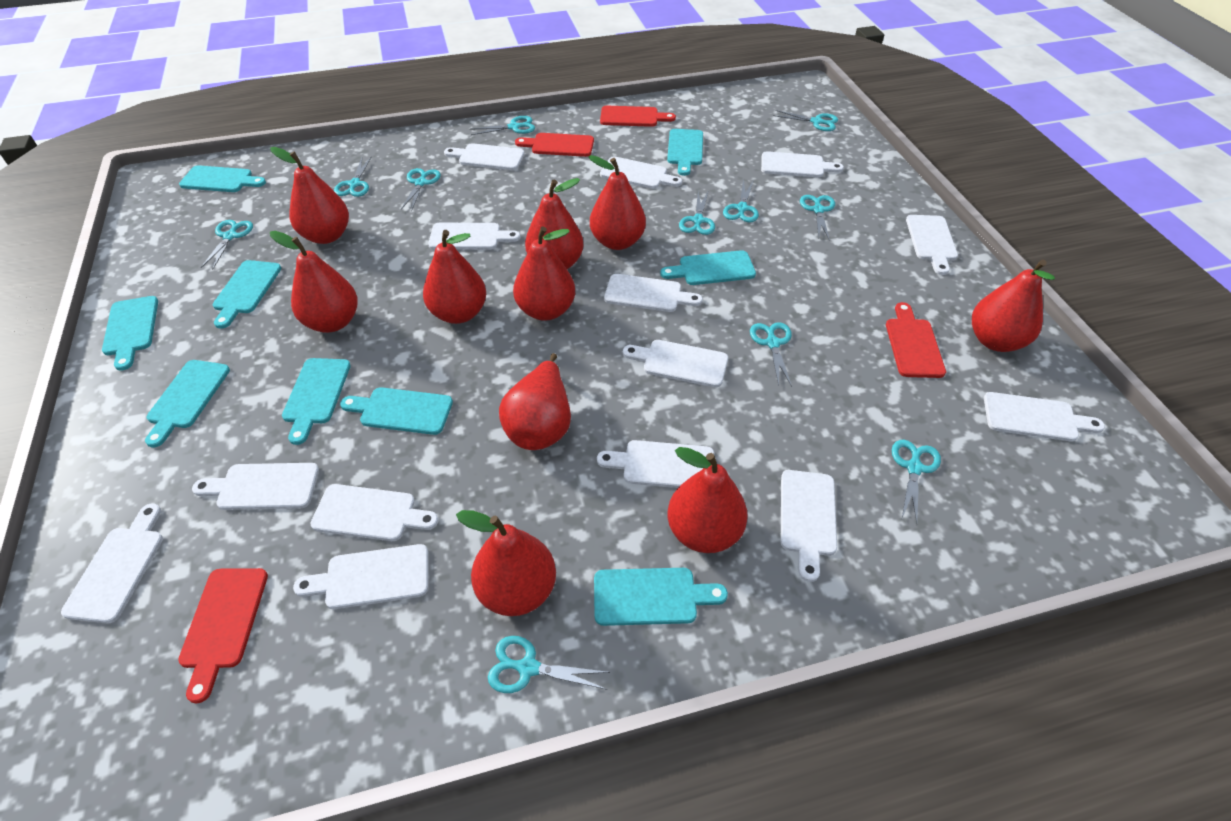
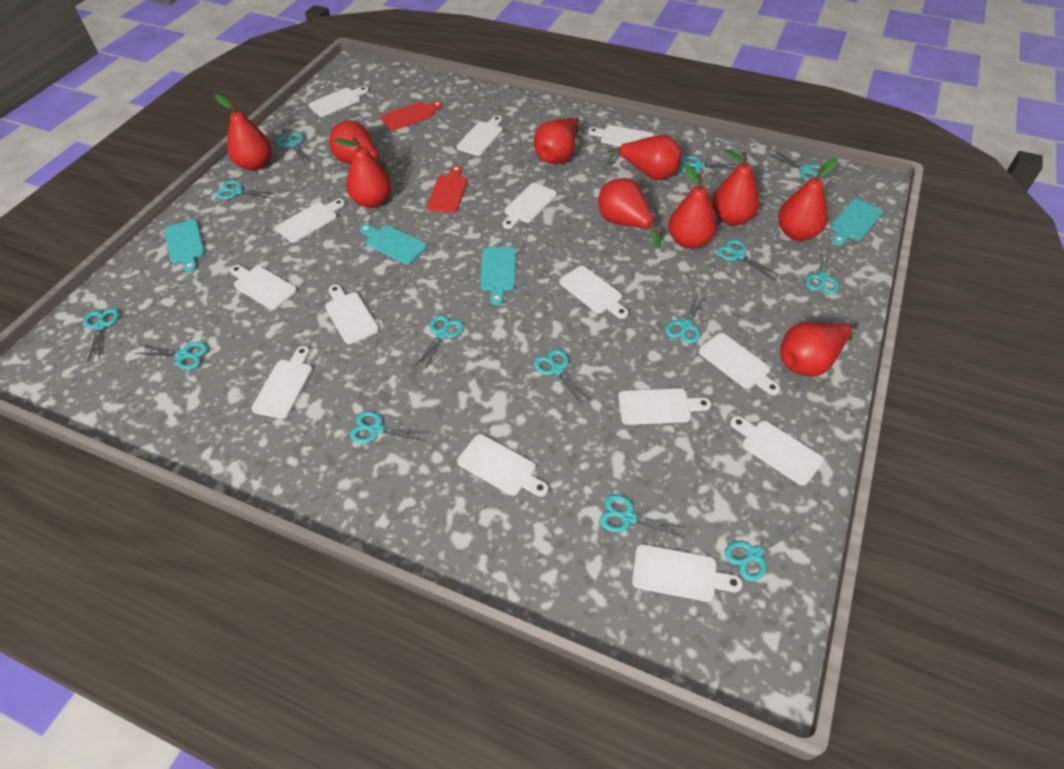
red cutting board: 4 -> 2
turquoise cutting board: 9 -> 4
turquoise scissors: 11 -> 14

